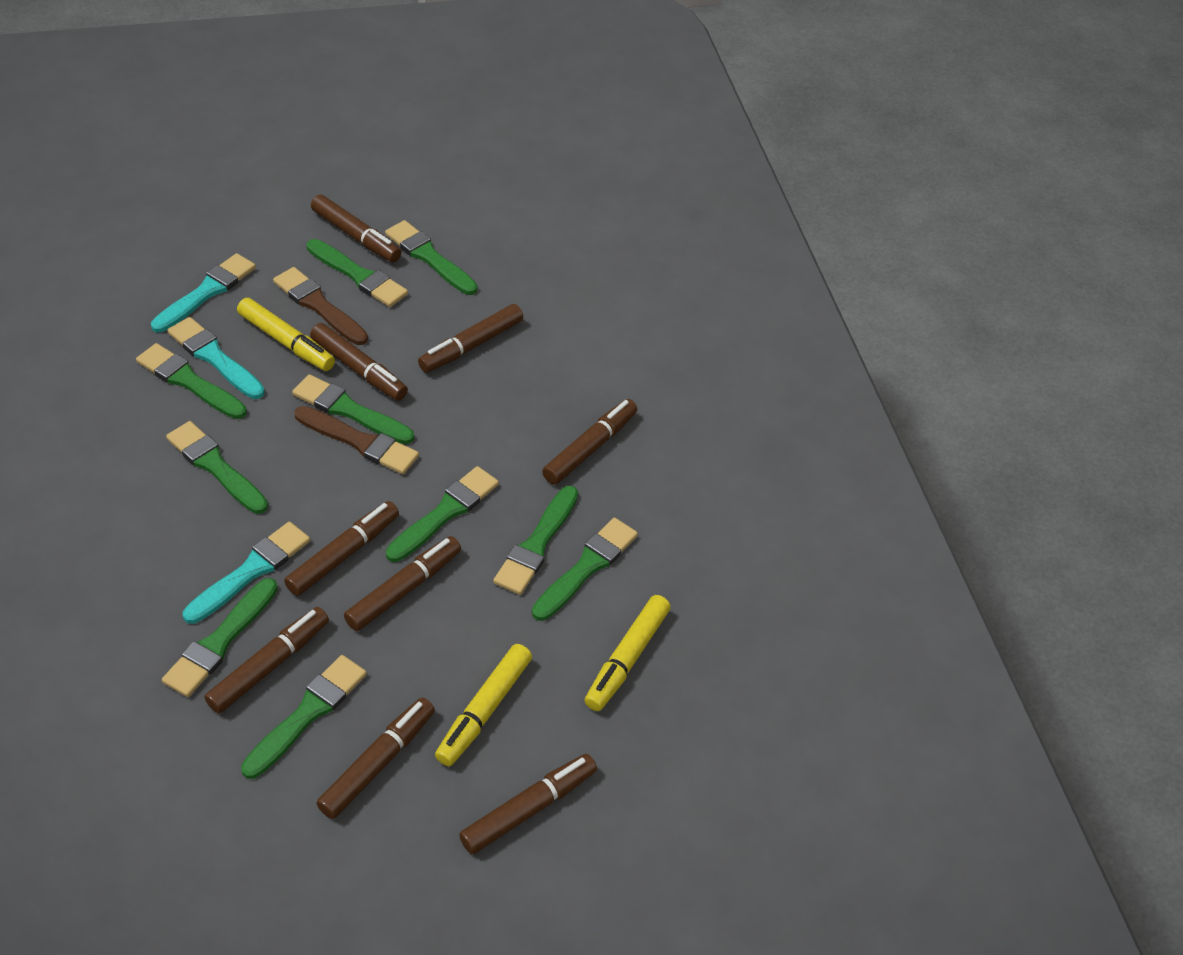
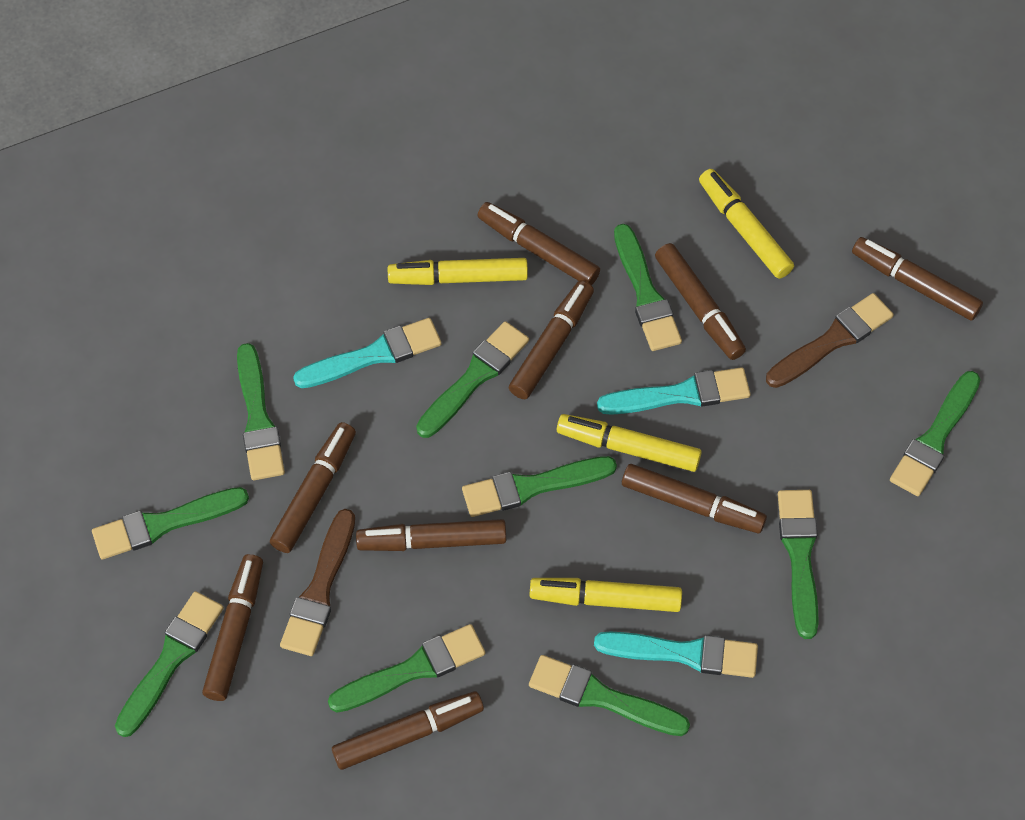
yellow marker: 3 -> 4

